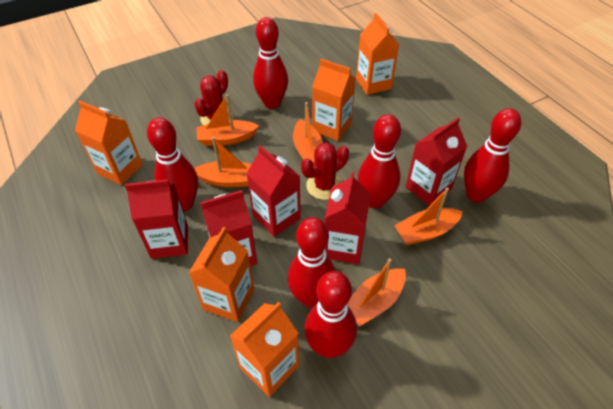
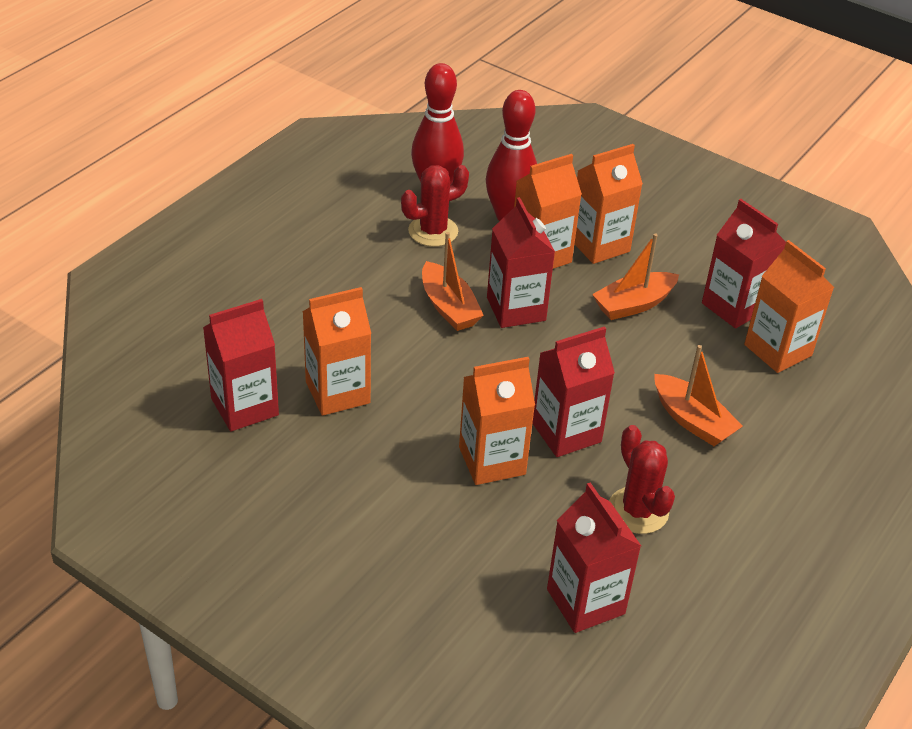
orange boat: 5 -> 3
red bowling pin: 6 -> 2

